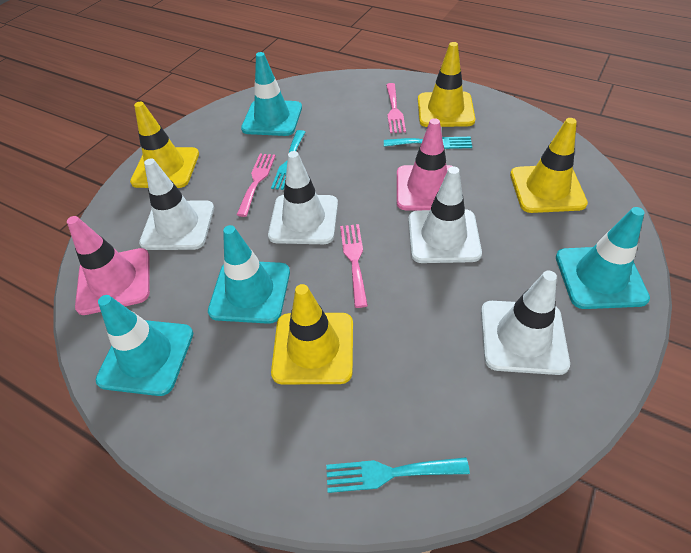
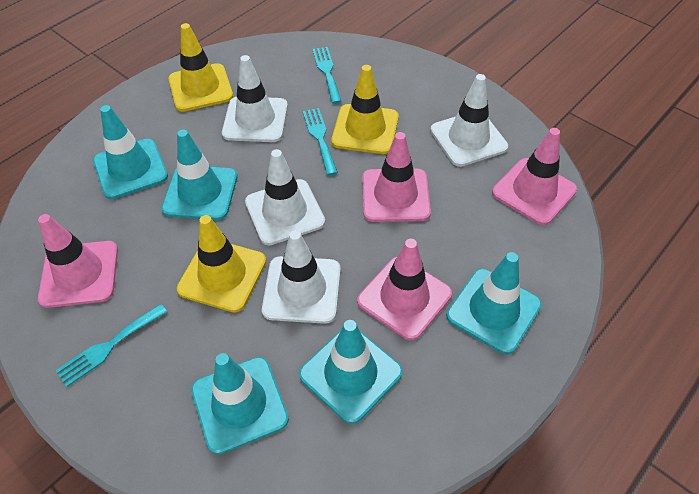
pink fork: 3 -> 0
pink traffic cone: 2 -> 4
turquoise traffic cone: 4 -> 5
yellow traffic cone: 4 -> 3

